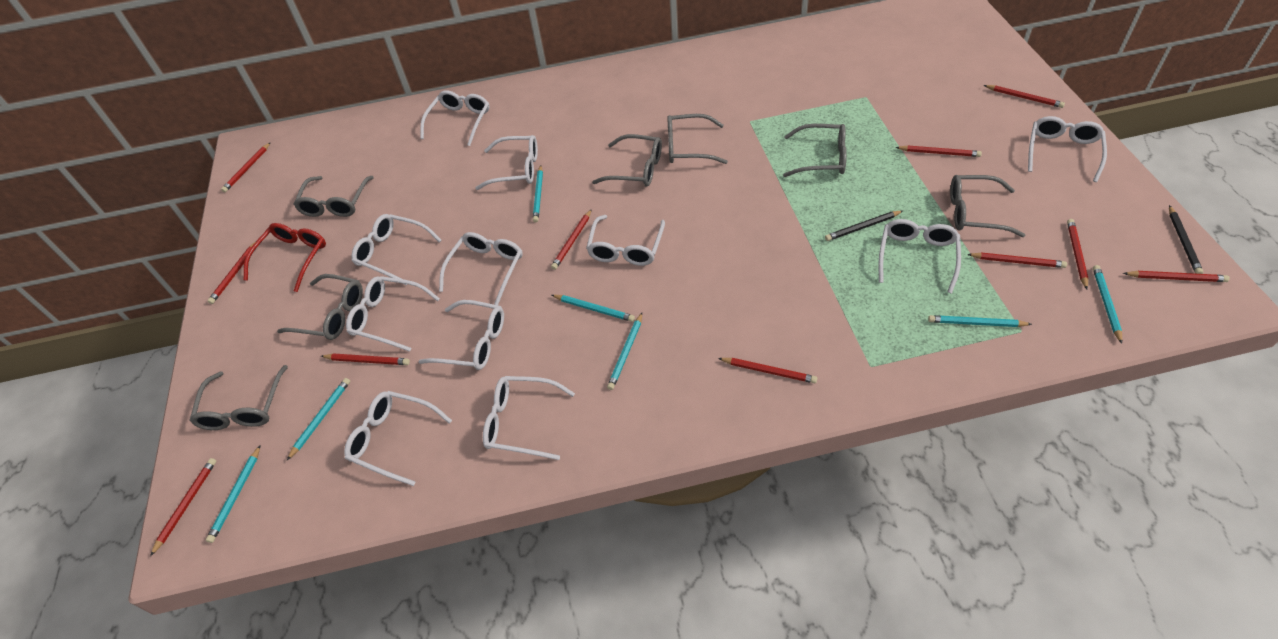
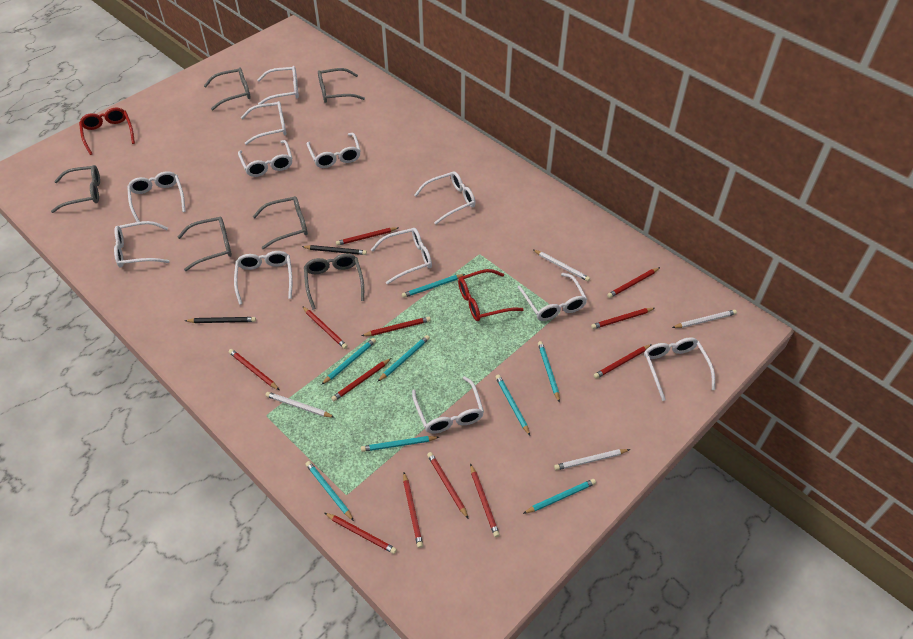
grey glasses: 7 -> 6
red glasses: 1 -> 2
red pencil: 11 -> 12
turquoise pencil: 7 -> 8
white glasses: 11 -> 12
white pencil: 0 -> 4

